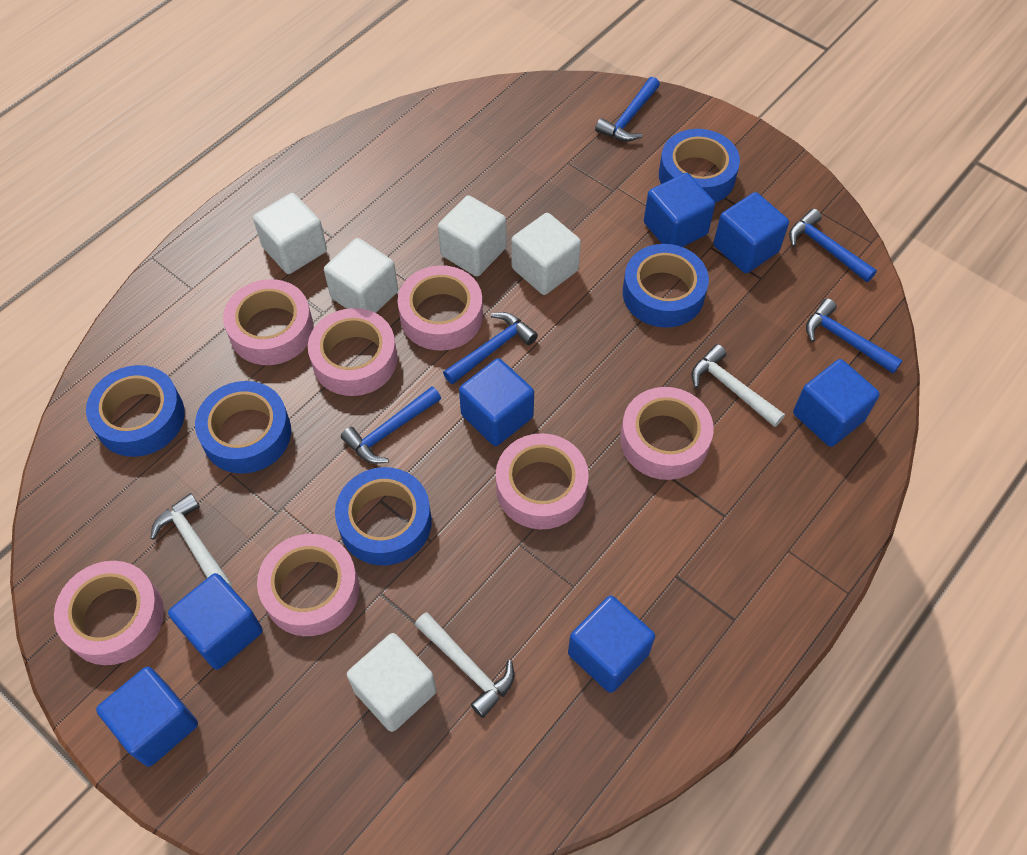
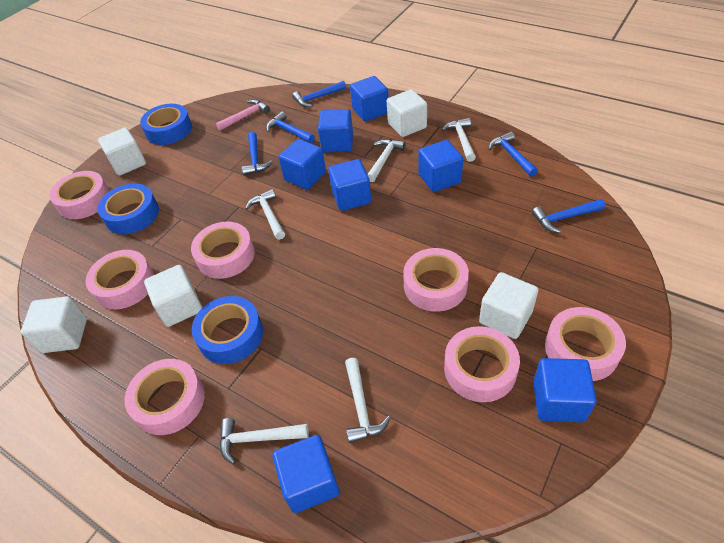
blue tape: 5 -> 3
pink hammer: 0 -> 1
white hammer: 3 -> 5

